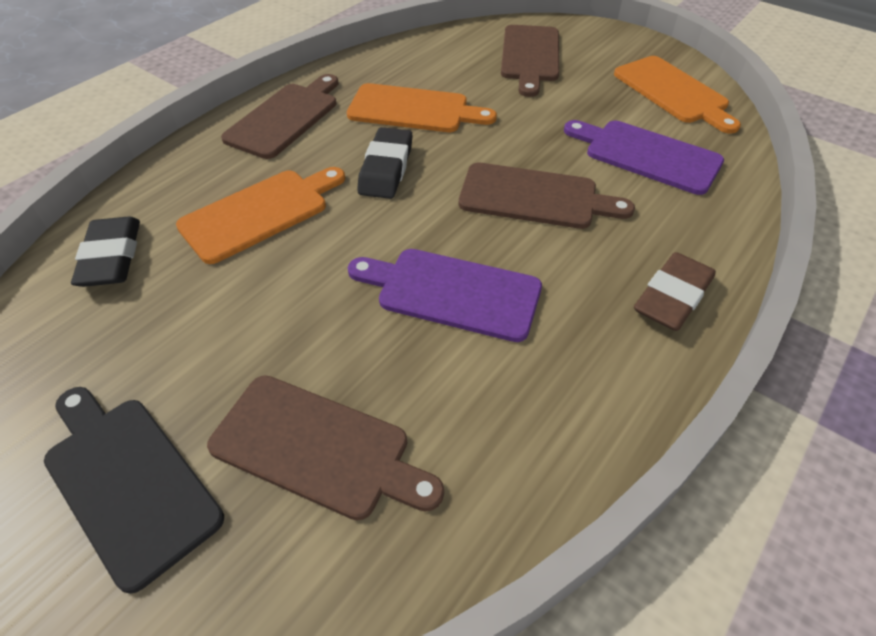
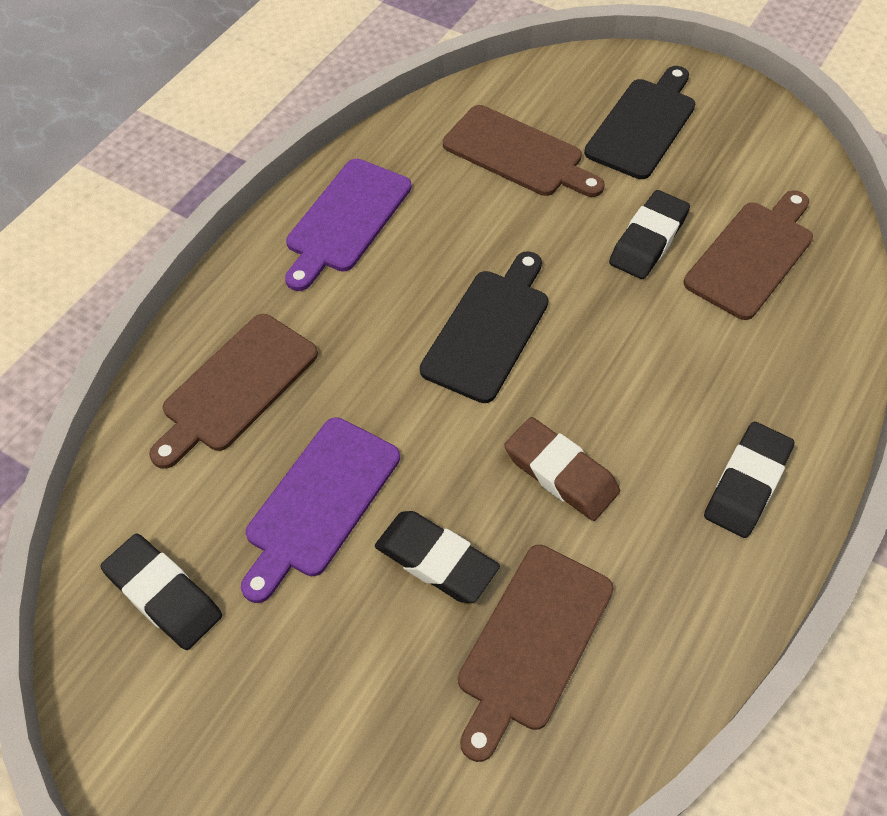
black cutting board: 1 -> 2
black eraser: 2 -> 4
orange cutting board: 3 -> 0

